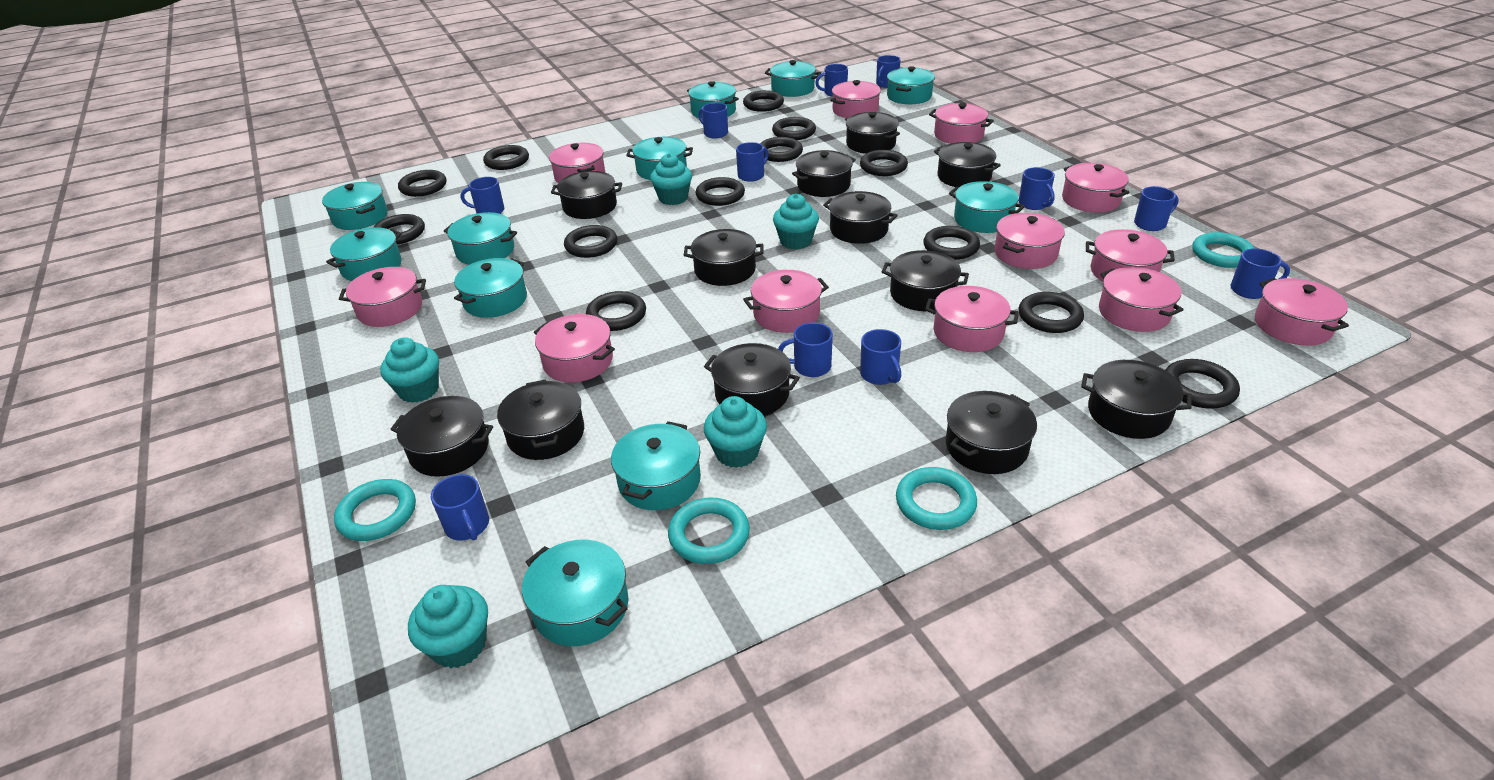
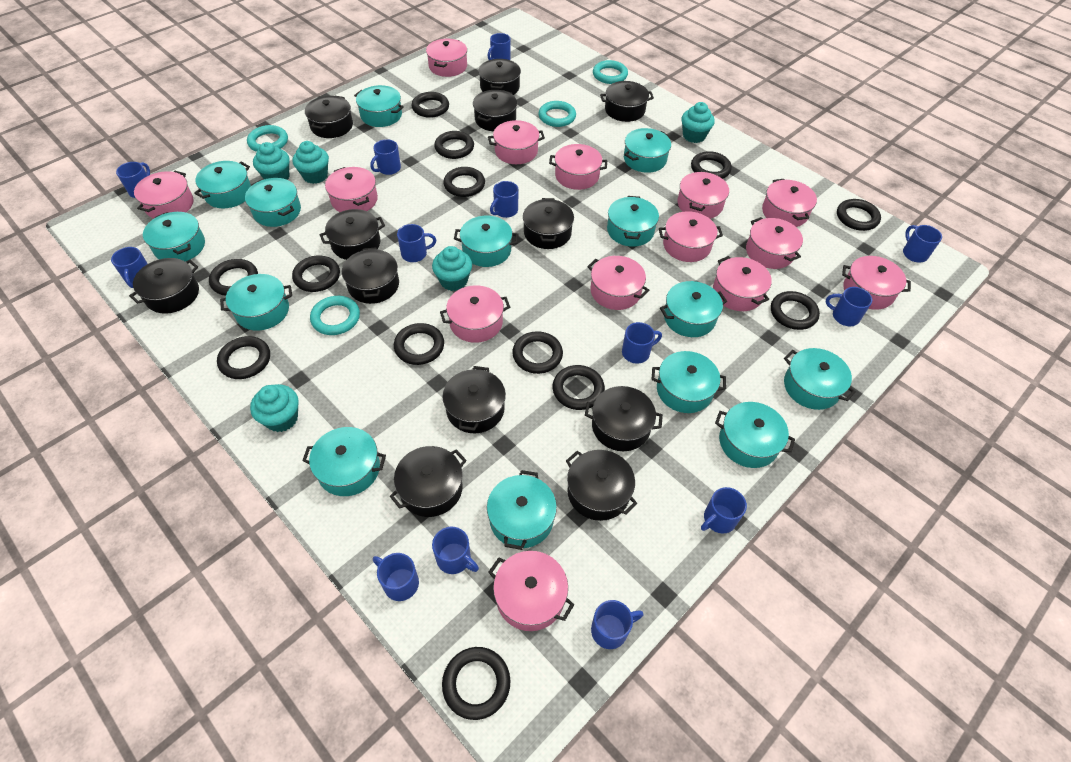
blue mug: 11 -> 13
pink pot: 12 -> 14
turquoise pot: 11 -> 14

